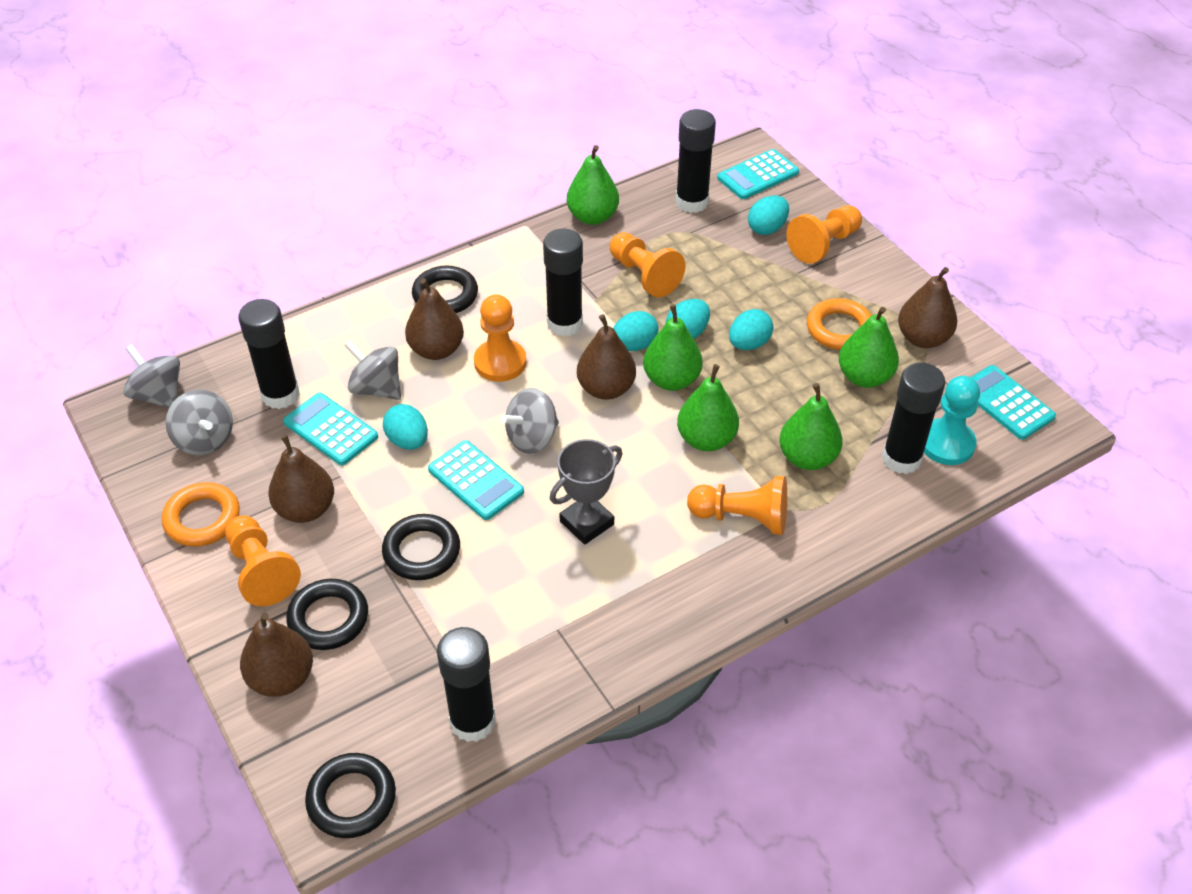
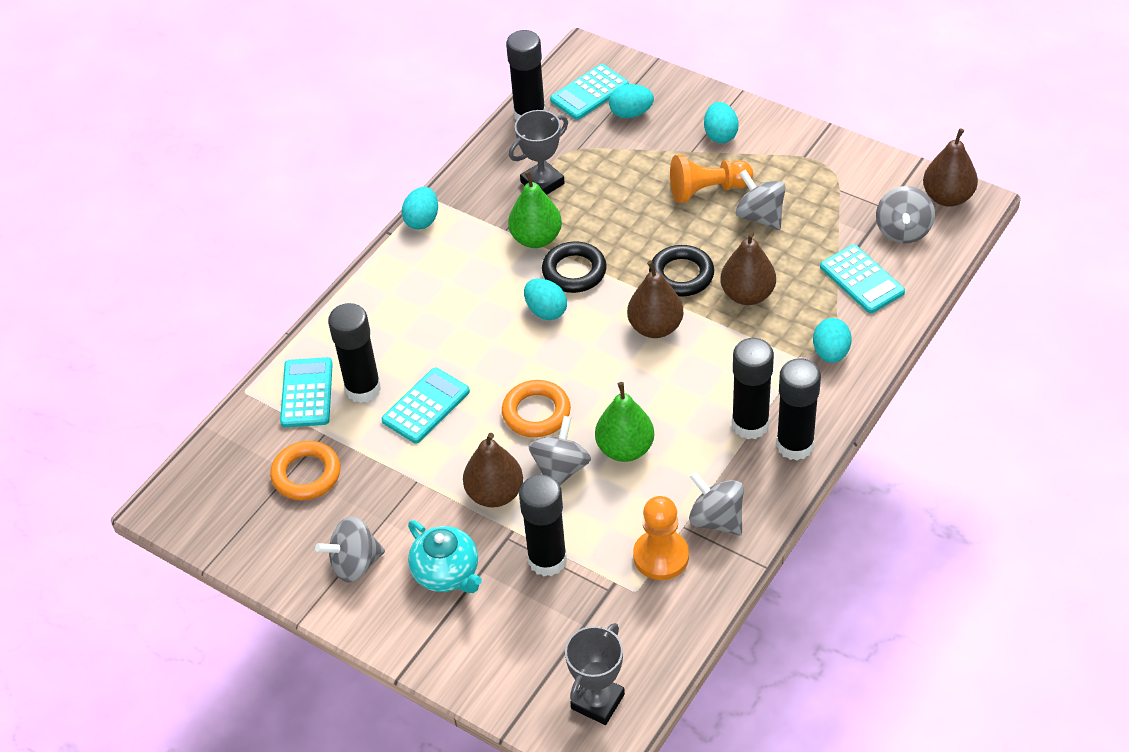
black ring: 4 -> 2
brown pear: 5 -> 4
green pear: 5 -> 2
grey spinning top: 4 -> 5
grey trophy: 1 -> 2
orange pawn: 5 -> 2
turquoise pawn: 1 -> 0
turquoise teapot: 0 -> 1

